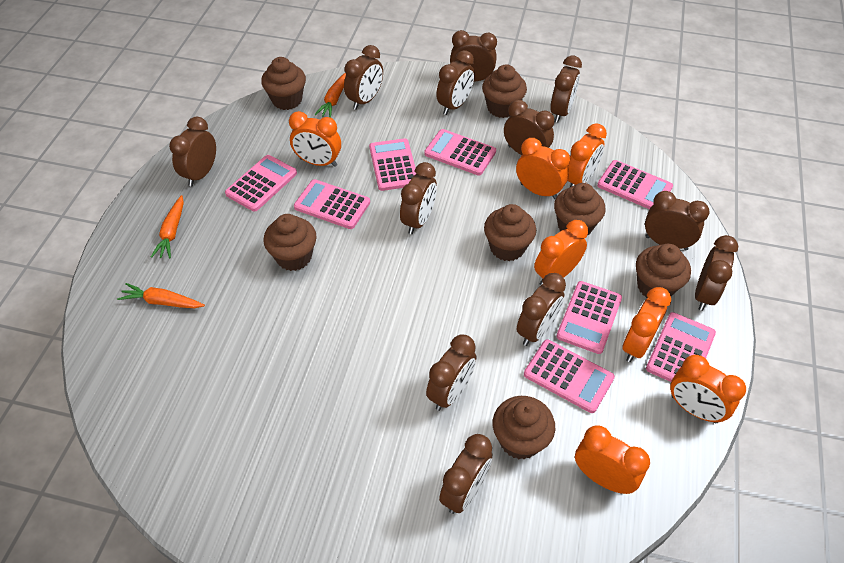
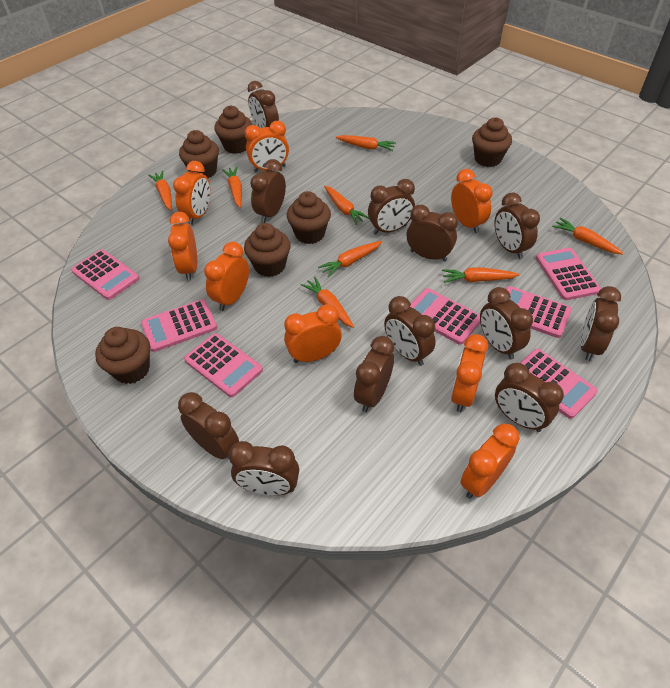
brown cupcake: 7 -> 6
orange carrot: 3 -> 8
orange clock: 7 -> 8
pink calculator: 8 -> 7

